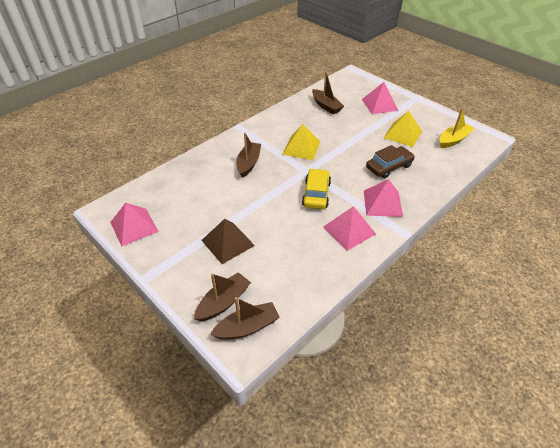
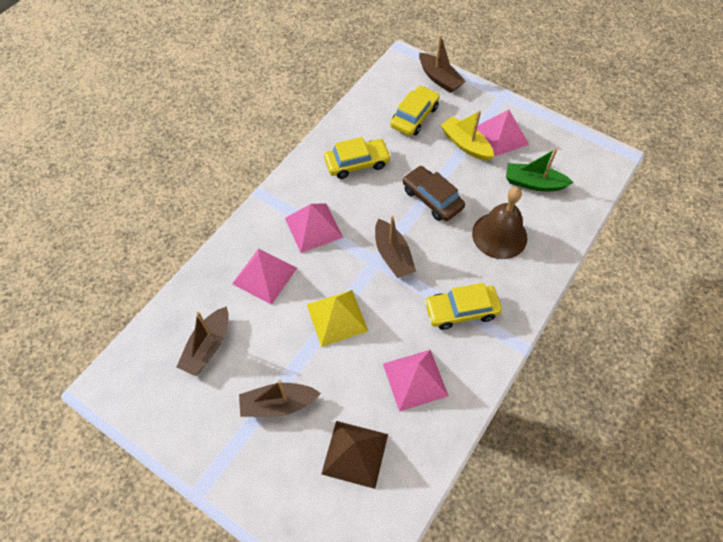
brown bell: 0 -> 1
green boat: 0 -> 1
yellow car: 1 -> 3
yellow pyramid: 2 -> 1

